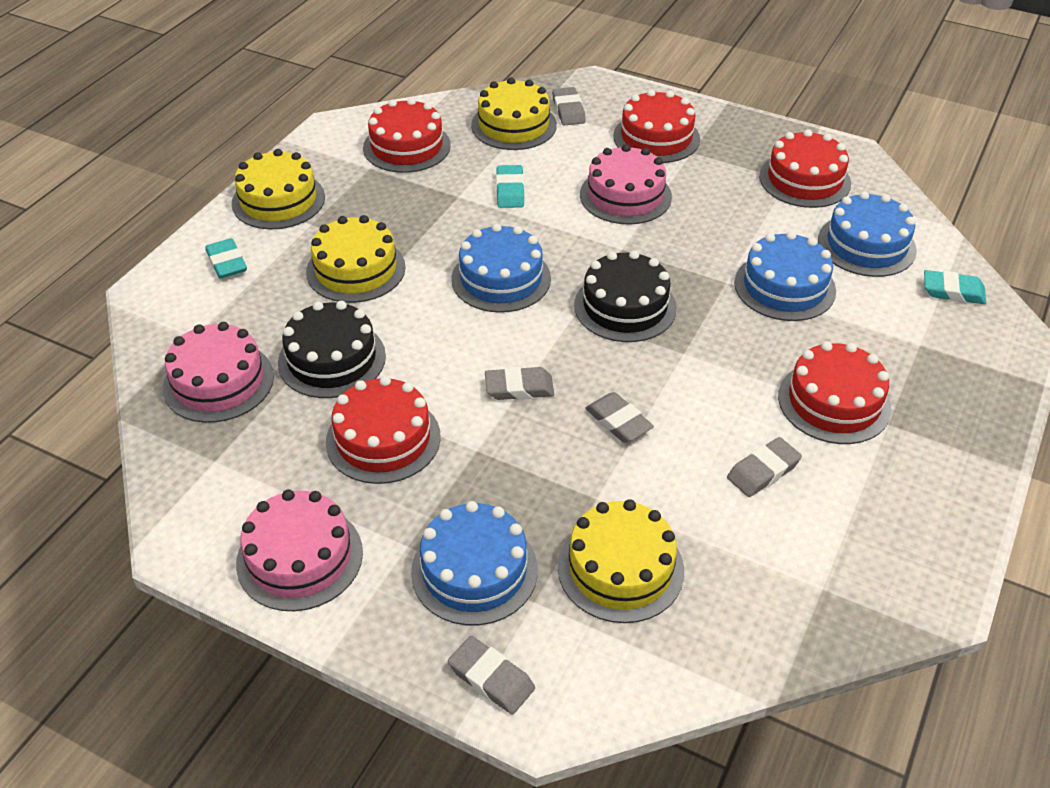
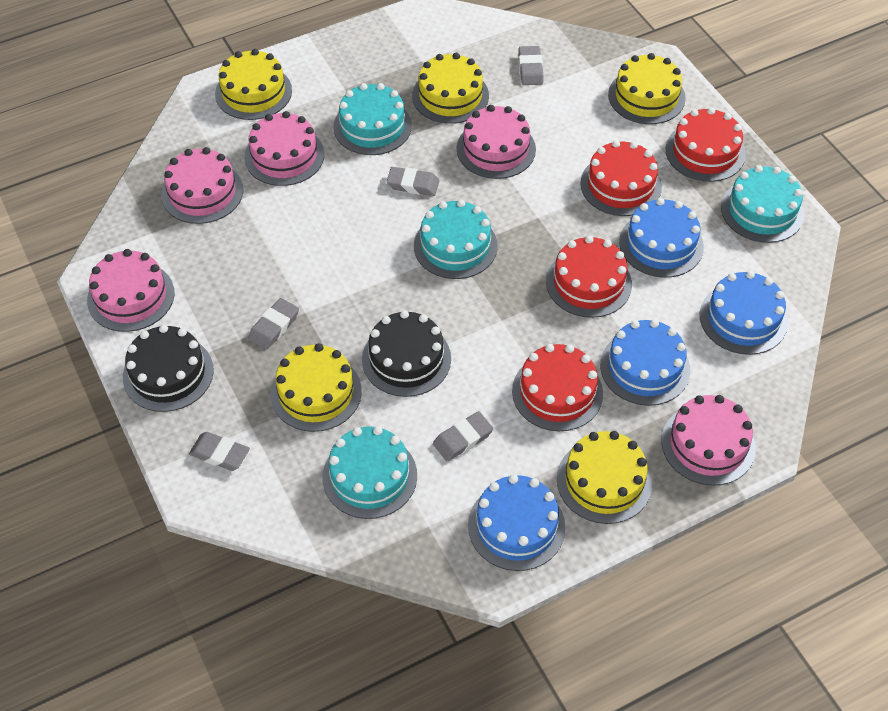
pink cake: 3 -> 5
red cake: 5 -> 4
turquoise cake: 0 -> 4
turquoise eraser: 3 -> 0
yellow cake: 4 -> 5

